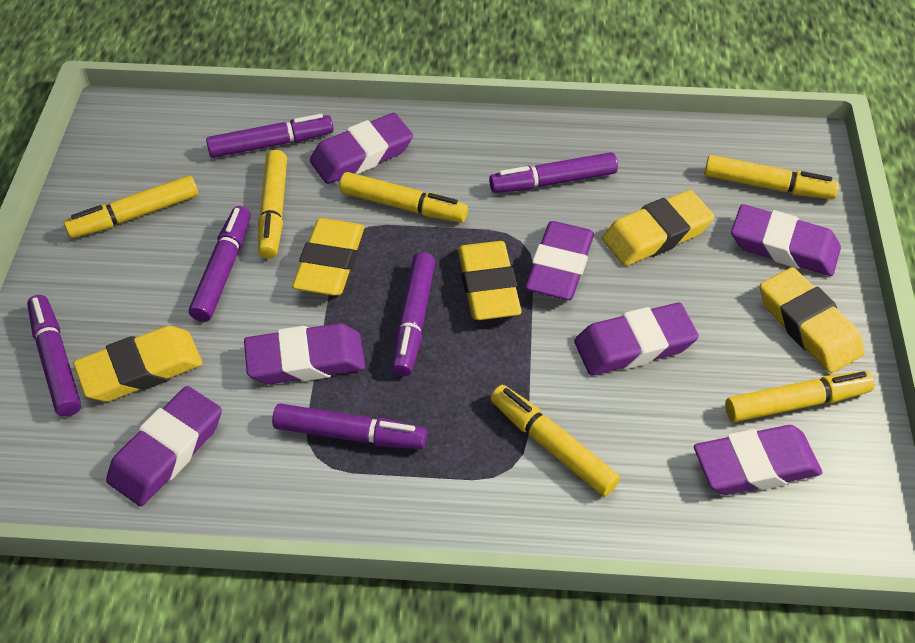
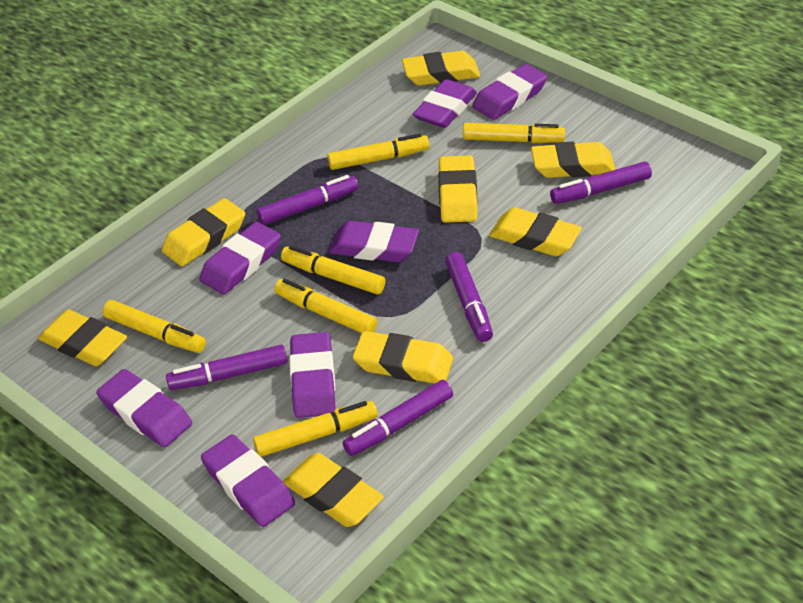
purple marker: 6 -> 5
yellow eraser: 5 -> 8

